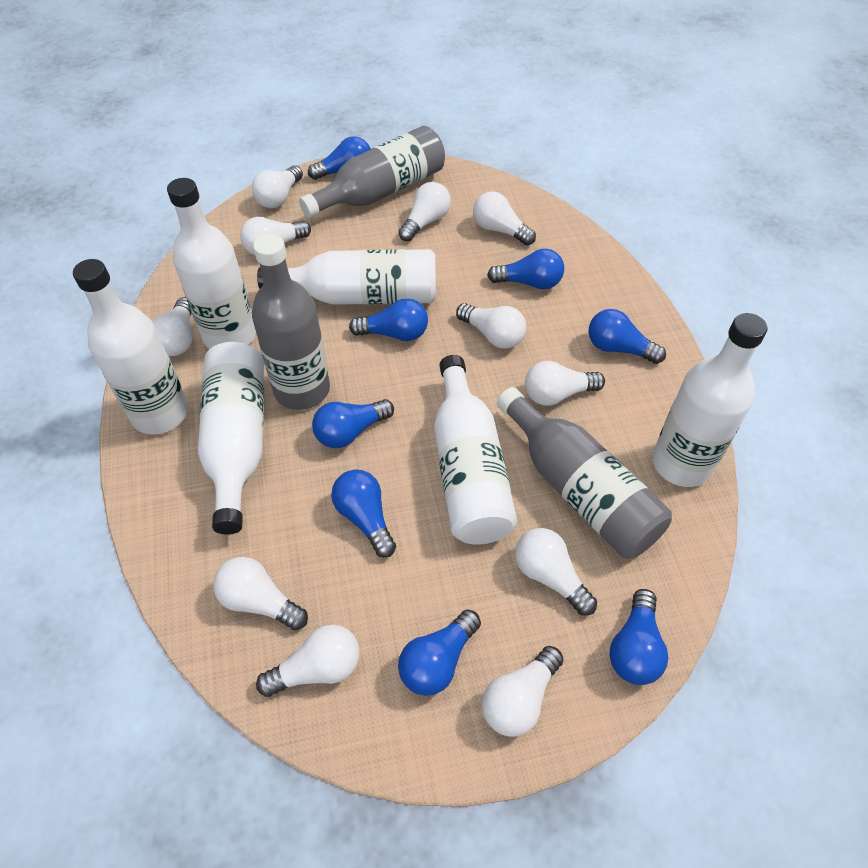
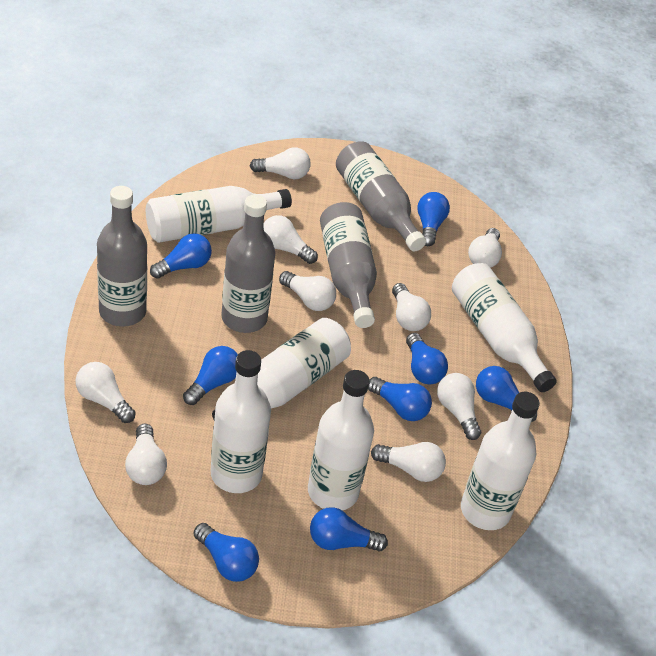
grey bottle: 3 -> 4
white light bulb: 11 -> 9

